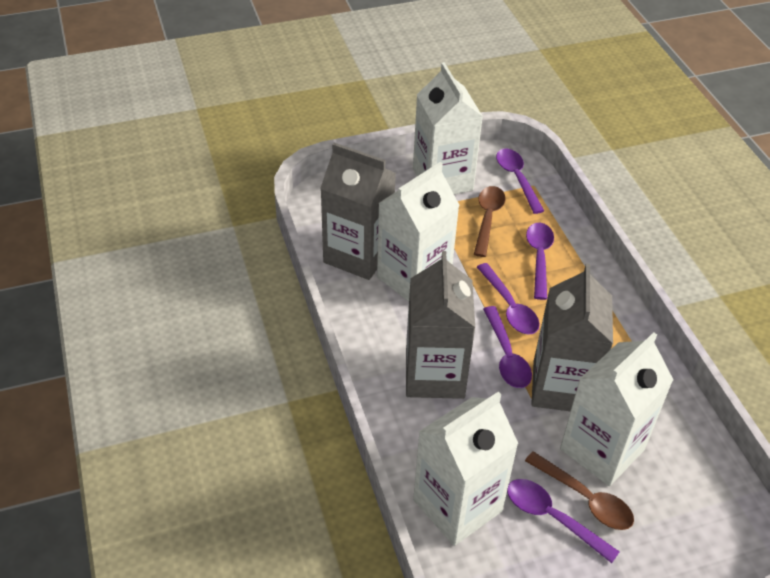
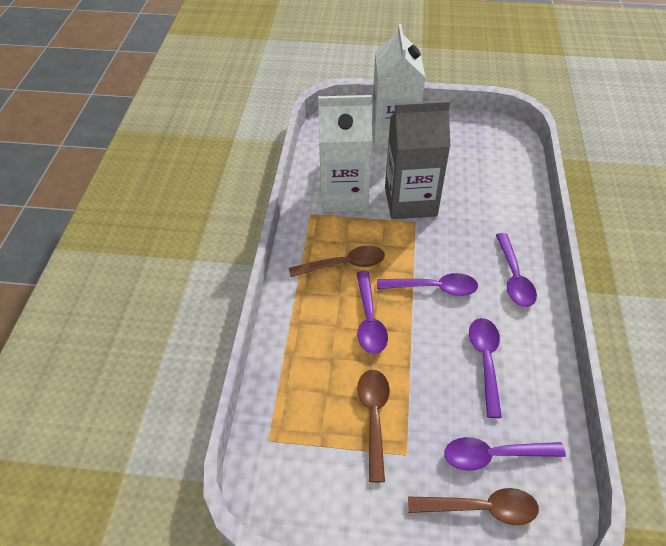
brown spoon: 2 -> 3
grey carton: 3 -> 1
white carton: 4 -> 2

